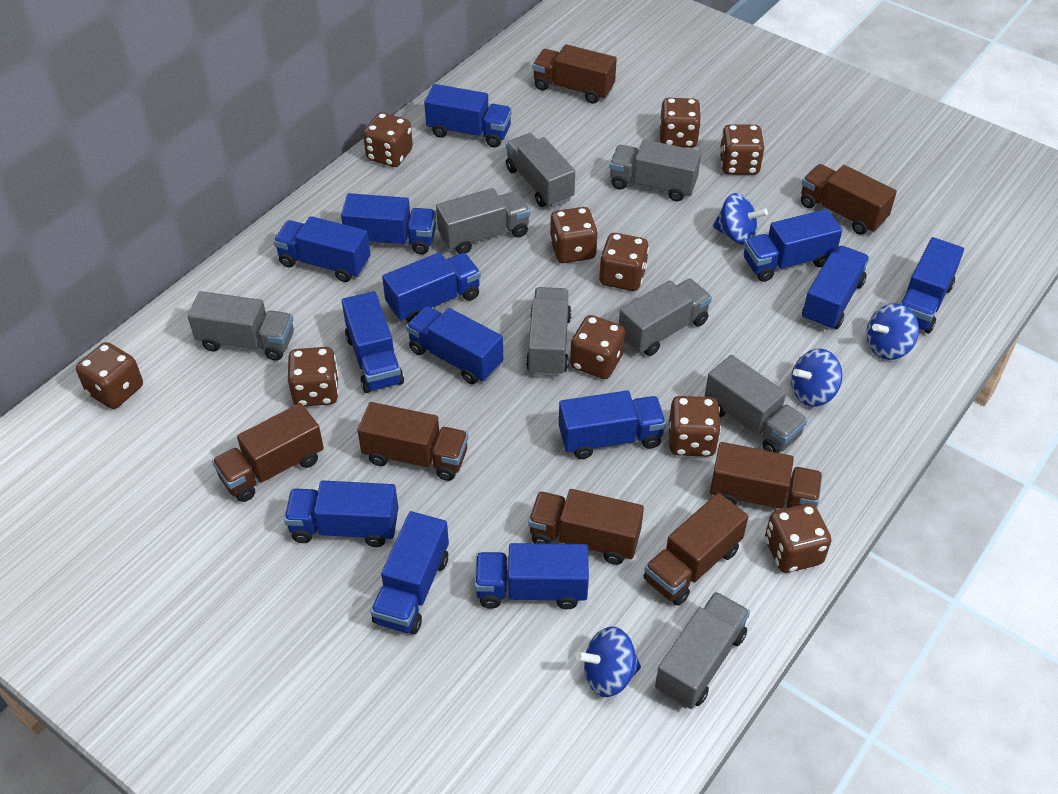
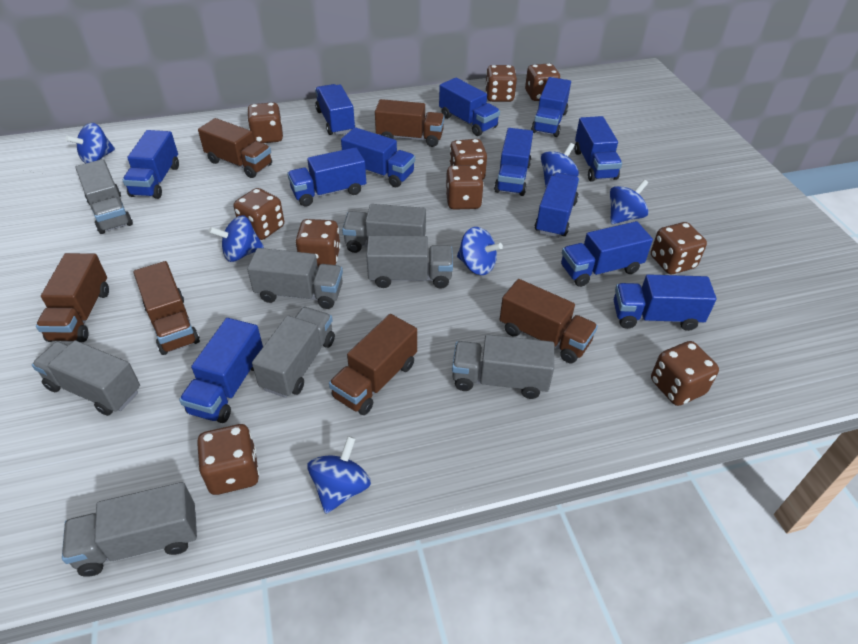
blue spinning top: 4 -> 6
blue truck: 13 -> 12
brown truck: 7 -> 6

